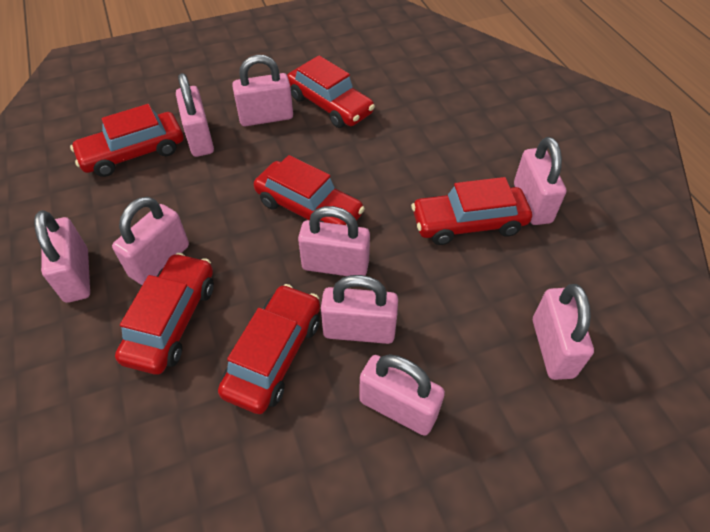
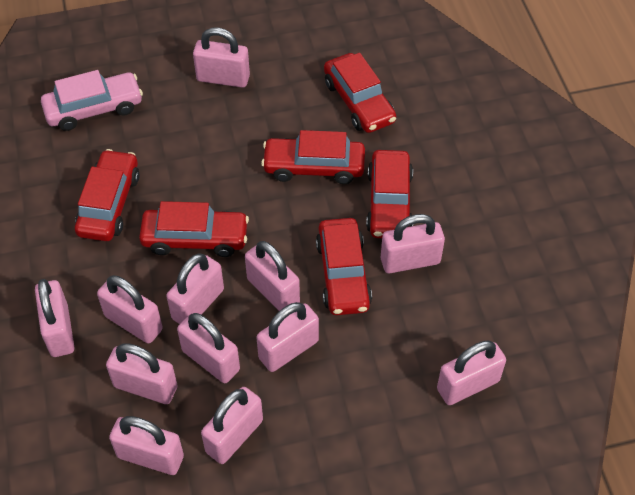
pink car: 0 -> 1
pink padlock: 9 -> 12

